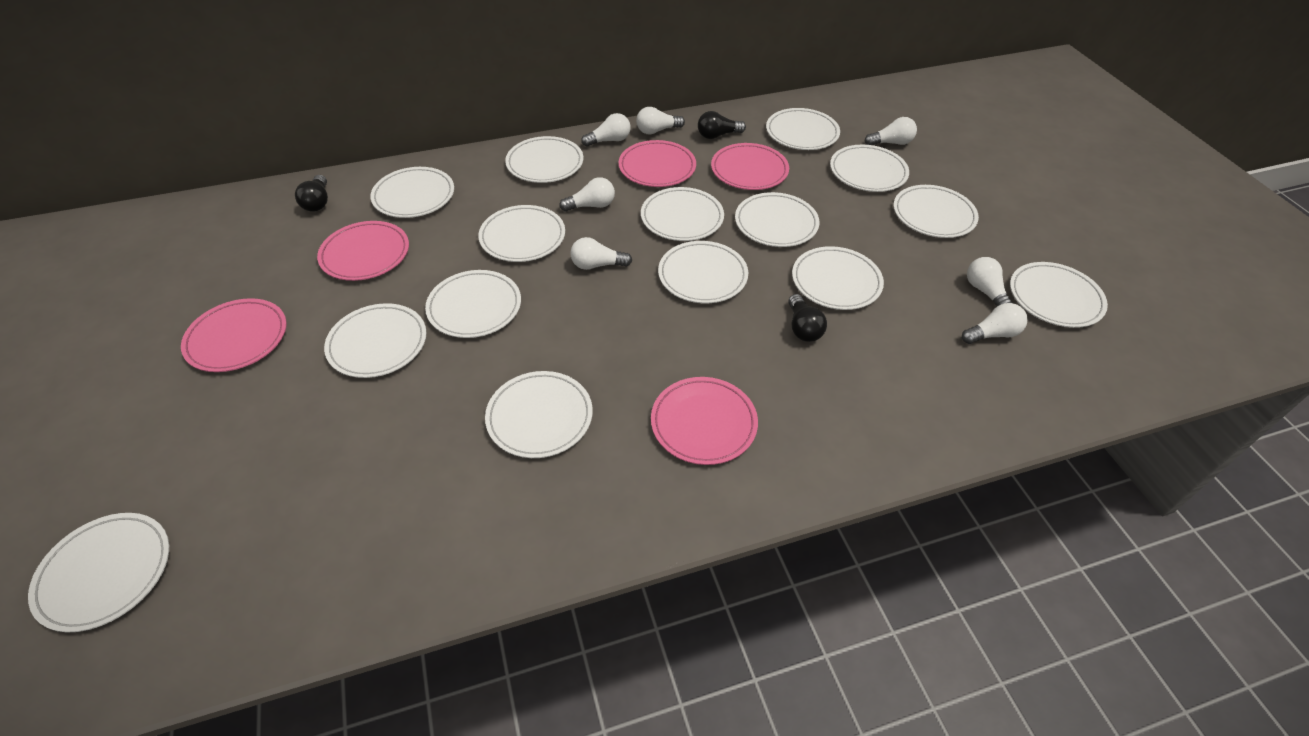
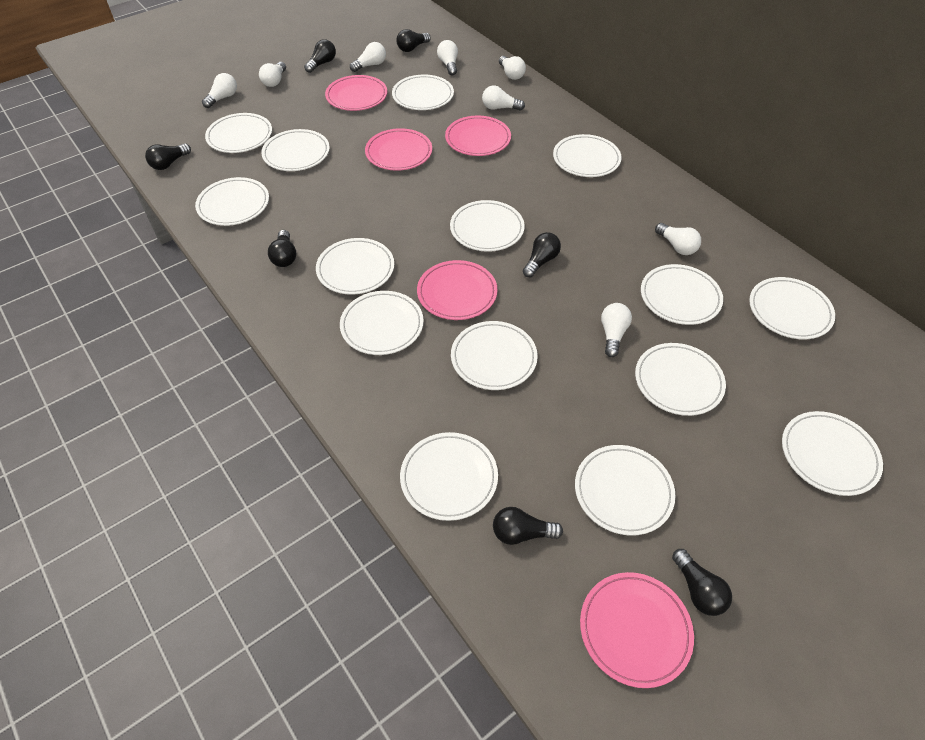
black light bulb: 3 -> 7
white light bulb: 7 -> 8

